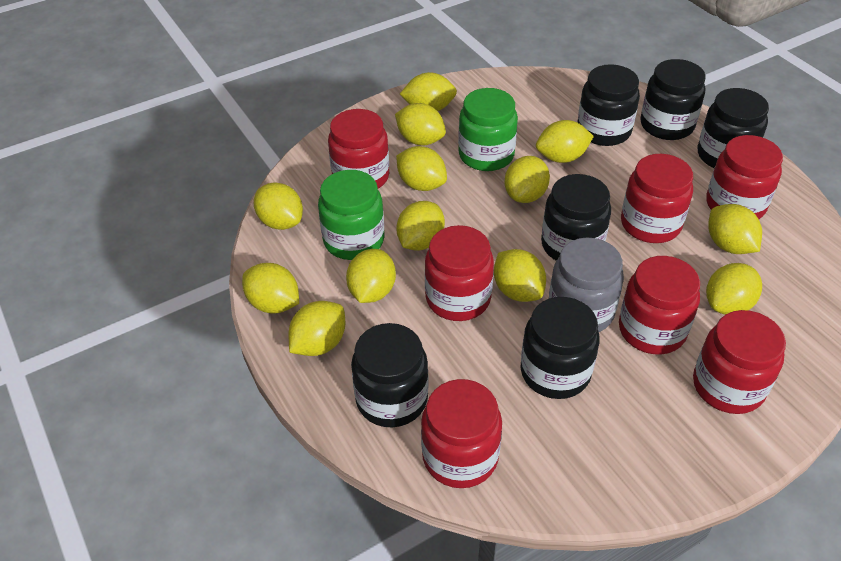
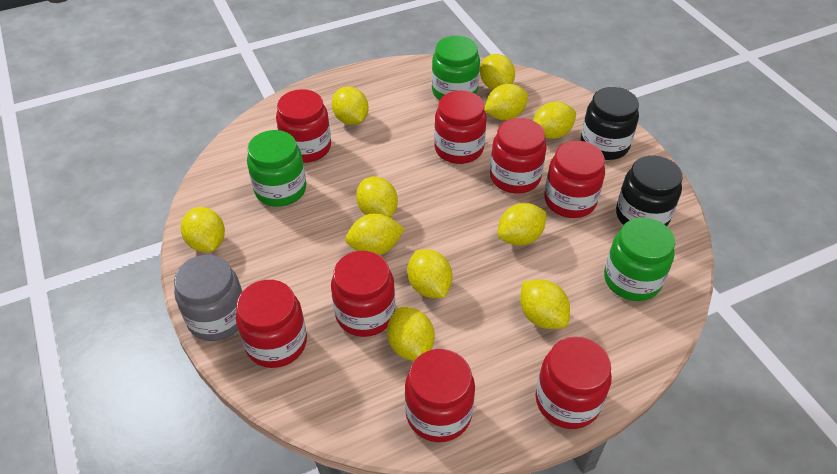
black jar: 6 -> 2
green jar: 2 -> 3
red jar: 7 -> 8
yellow lemon: 13 -> 11

